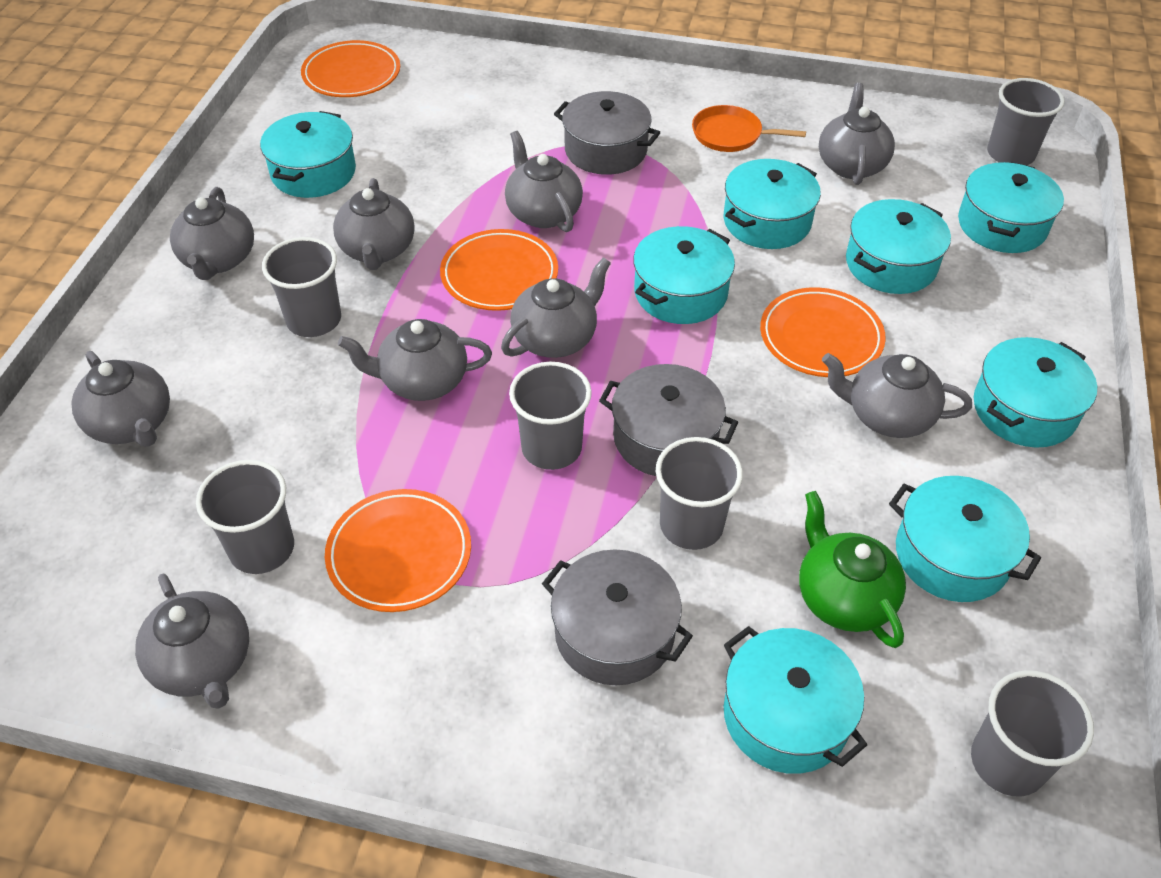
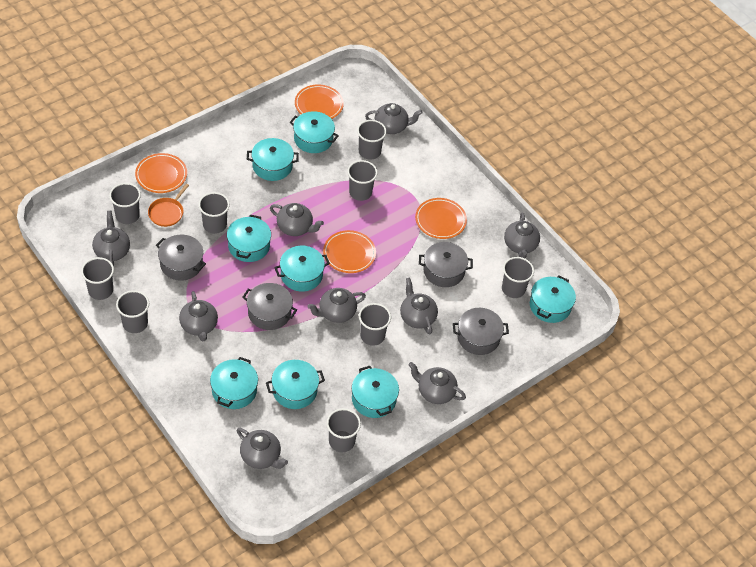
green teapot: 1 -> 0
grey cup: 6 -> 9
grey pot: 3 -> 4

